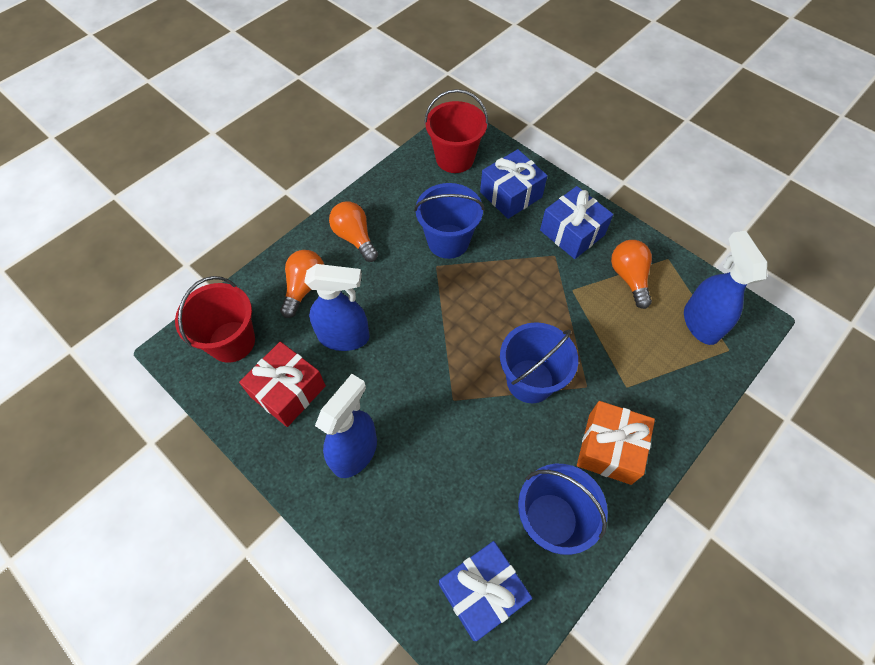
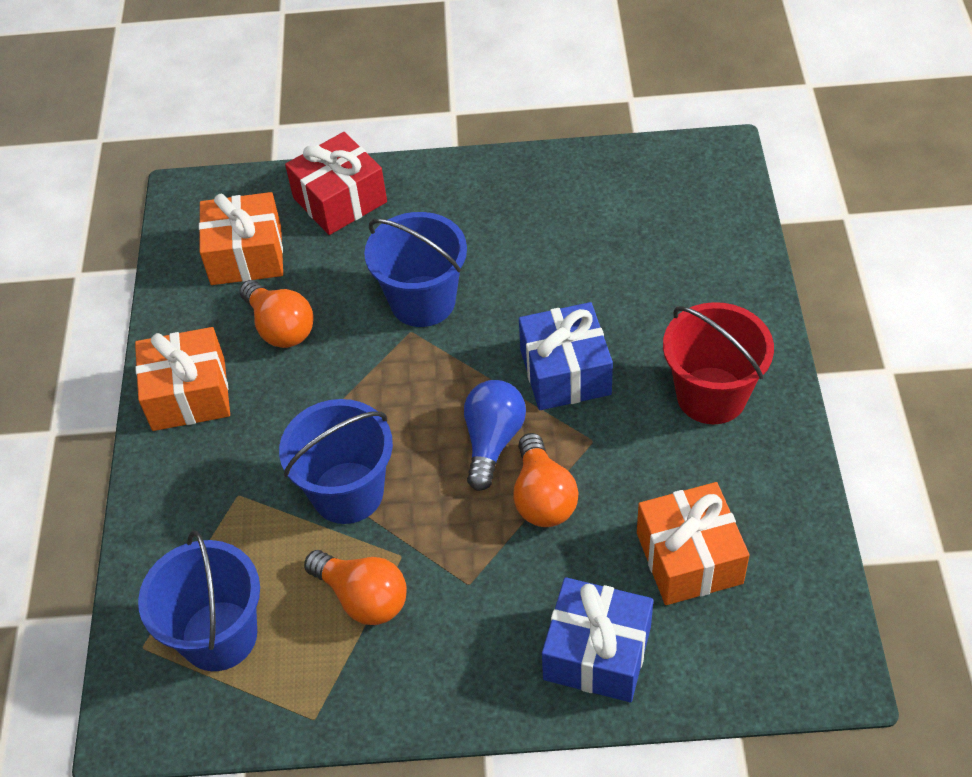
blue gift: 3 -> 2
blue light bulb: 0 -> 1
blue spray bottle: 3 -> 0
orange gift: 1 -> 3
red bucket: 2 -> 1

